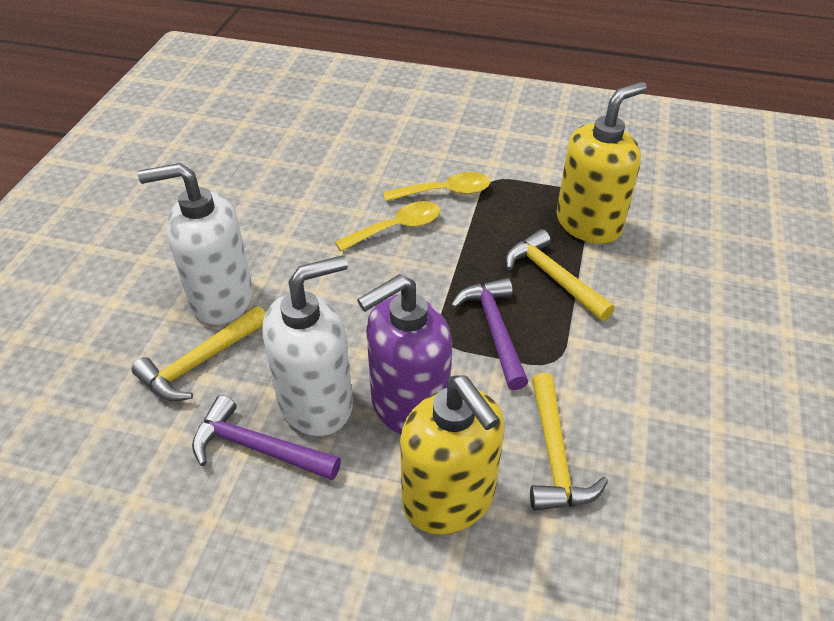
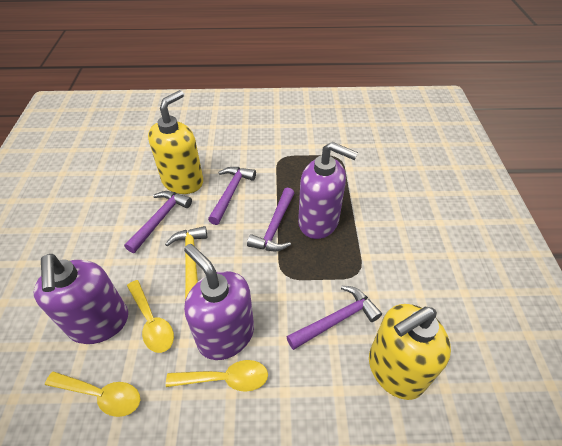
purple hammer: 2 -> 4
purple soap dispenser: 1 -> 3
white soap dispenser: 2 -> 0
yellow hammer: 3 -> 1
yellow spoon: 2 -> 3

